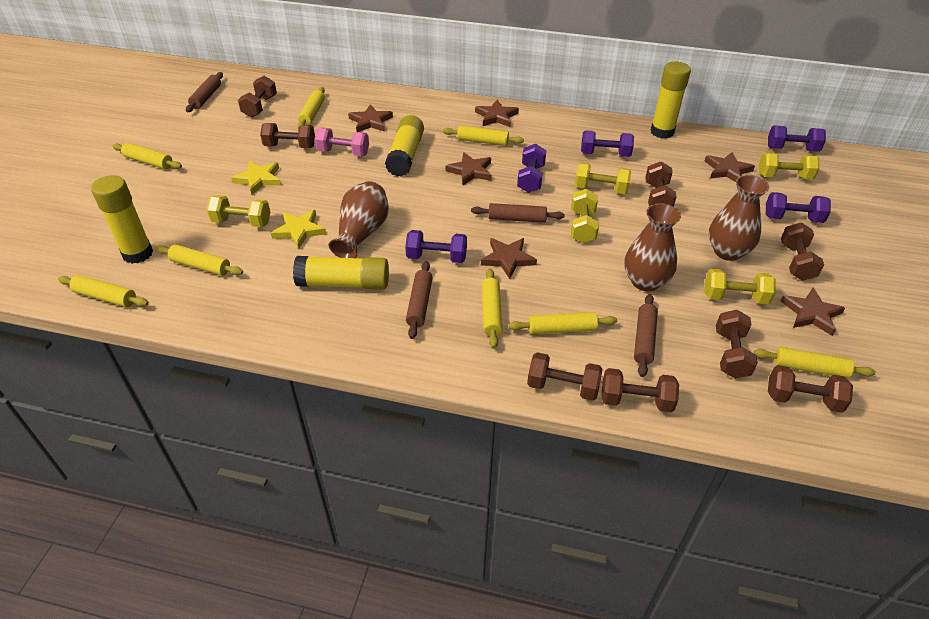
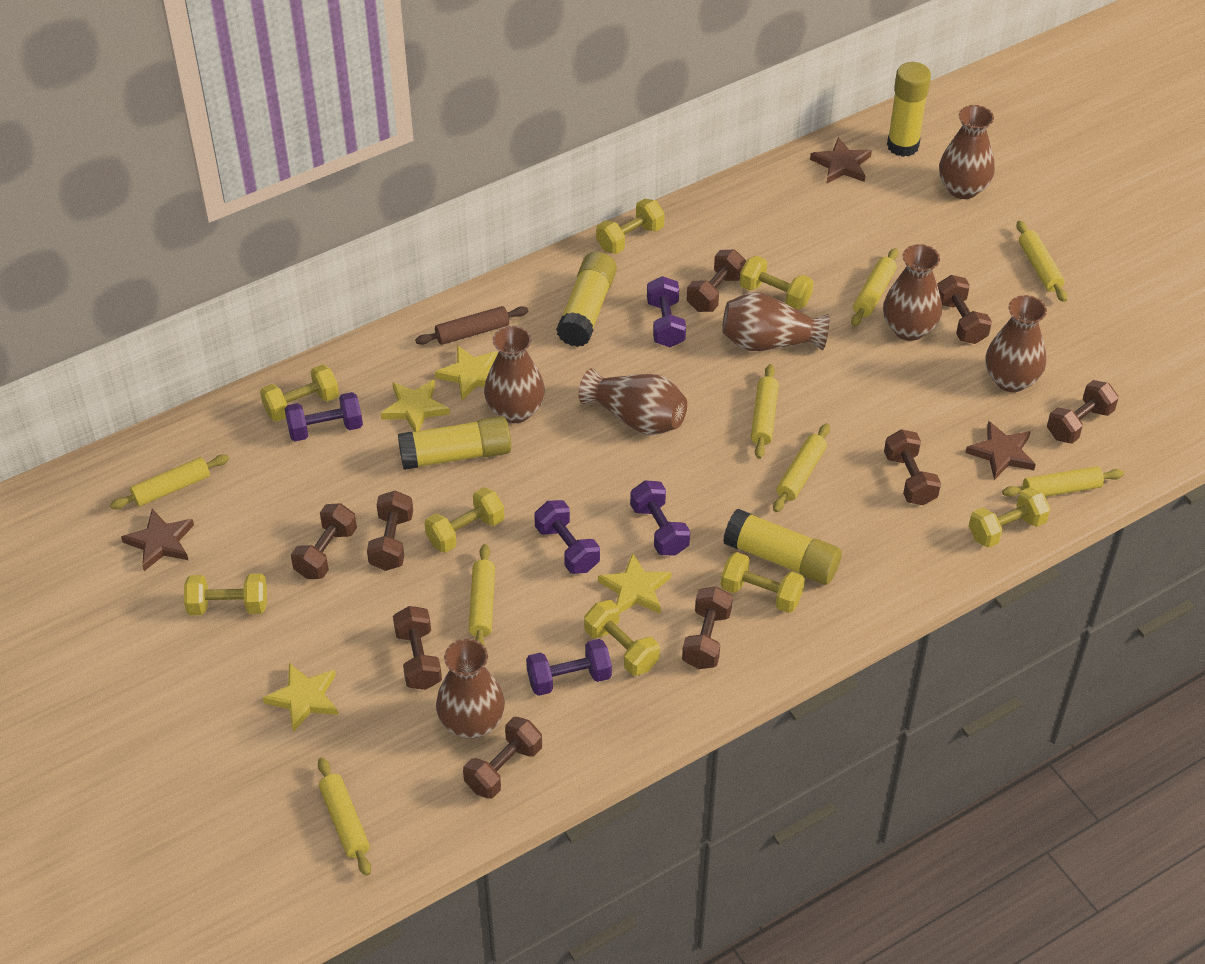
brown dumbbell: 8 -> 9
brown rolling pin: 4 -> 1
brown star: 6 -> 3
brown vase: 3 -> 7
pink dumbbell: 1 -> 0
yellow dumbbell: 5 -> 8
yellow star: 2 -> 4

